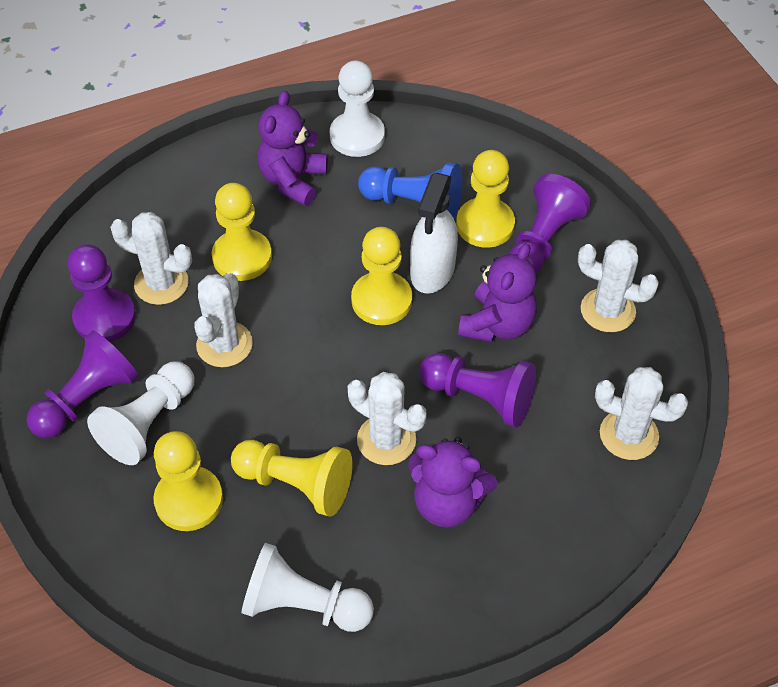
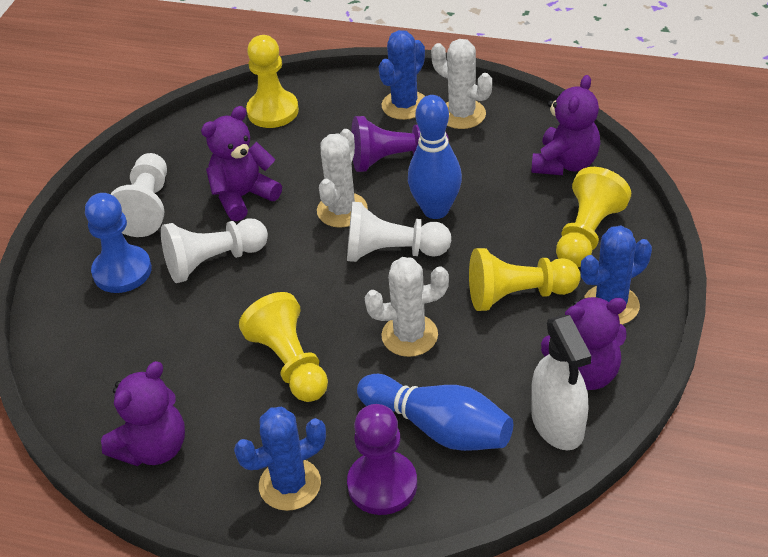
blue bowling pin: 0 -> 2
blue cactus: 0 -> 3
purple pawn: 4 -> 2
purple teddy bear: 3 -> 4
white cactus: 5 -> 3
yellow pawn: 5 -> 4

